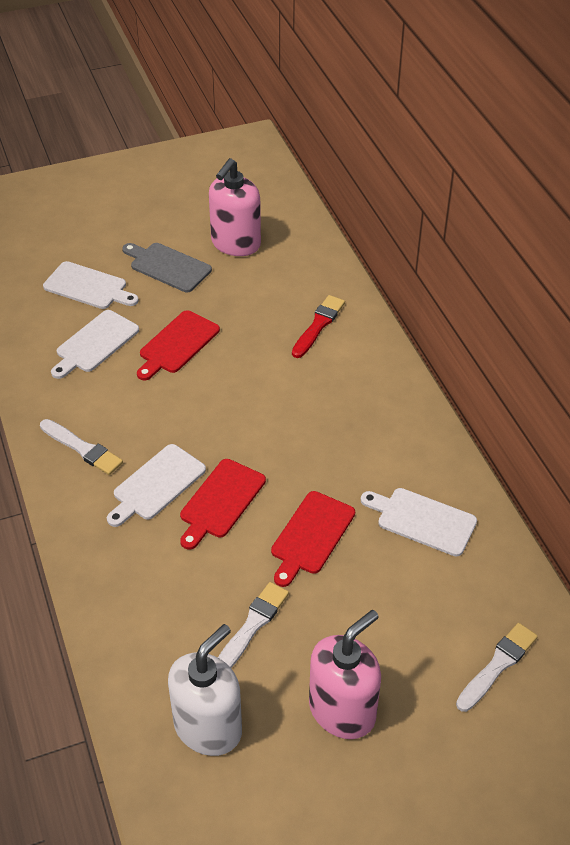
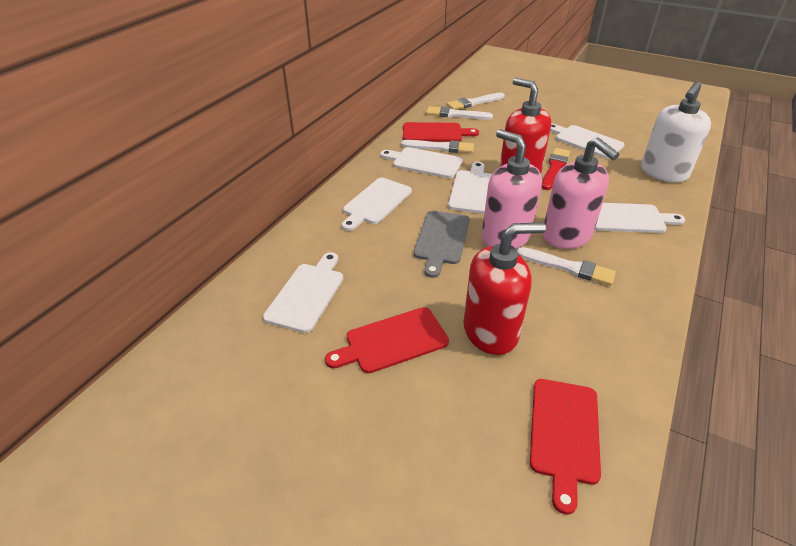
red soap dispenser: 0 -> 2
white brush: 3 -> 4
white cutting board: 4 -> 6

